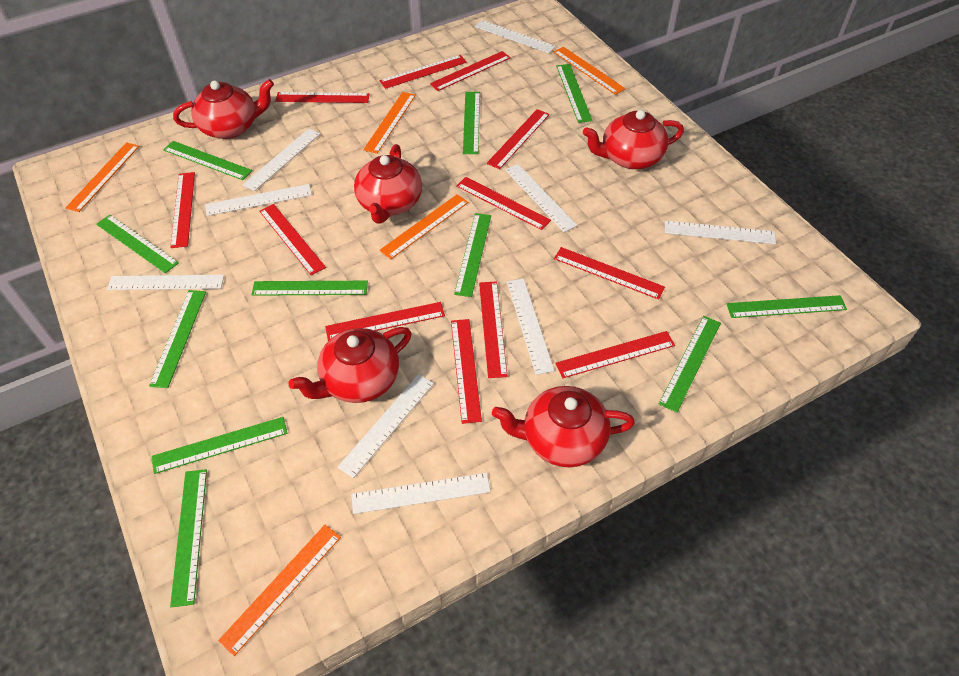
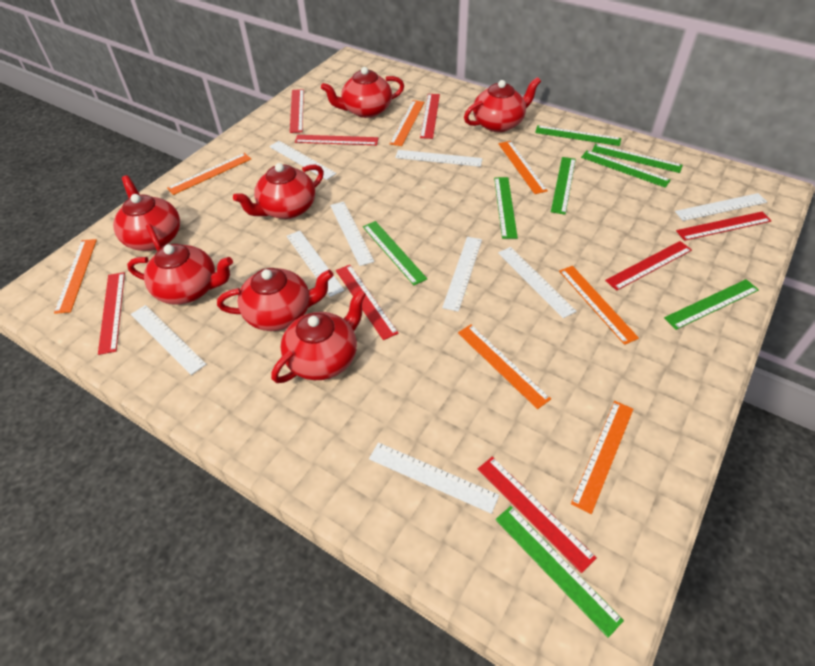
green ruler: 11 -> 8
orange ruler: 5 -> 7
red ruler: 12 -> 8
red teapot: 5 -> 7

